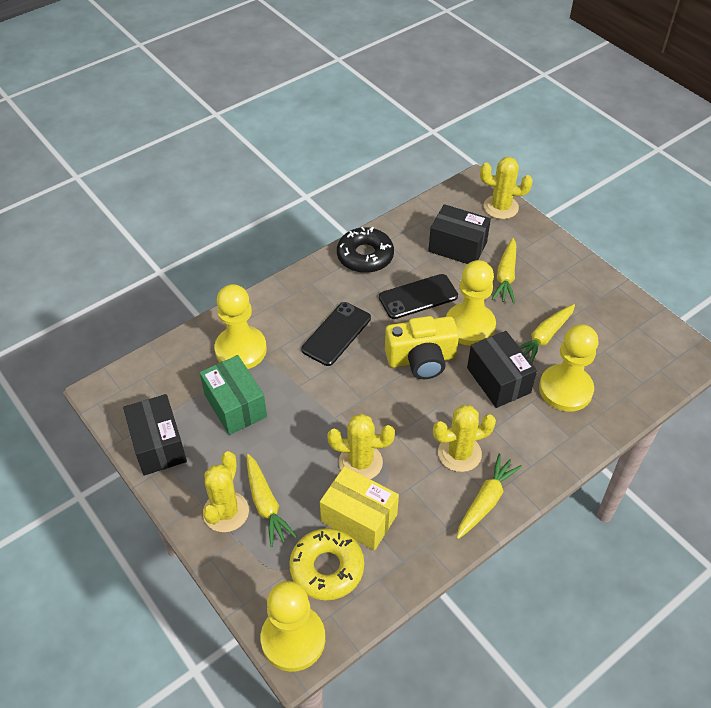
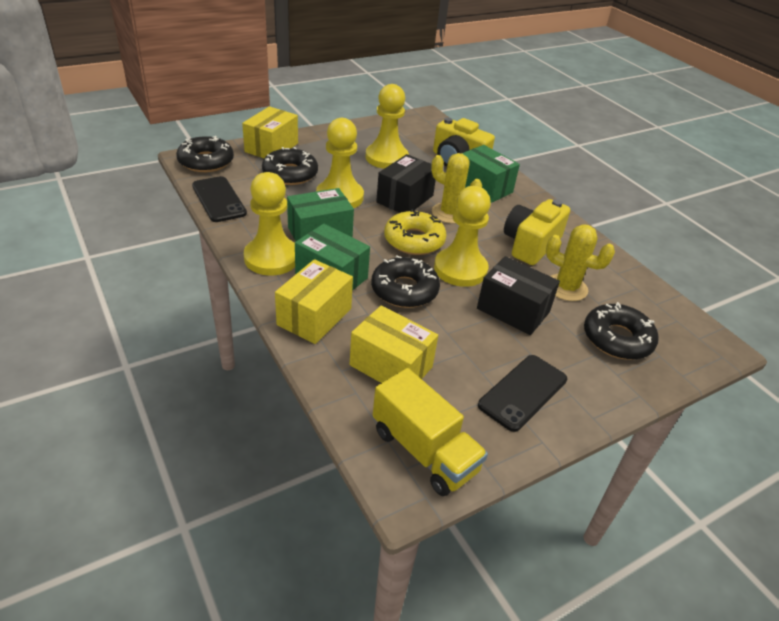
black box: 3 -> 2
black donut: 1 -> 4
green box: 1 -> 3
yellow box: 1 -> 3
yellow cactus: 4 -> 2
yellow camera: 1 -> 2
yellow carrot: 4 -> 0
yellow truck: 0 -> 1

